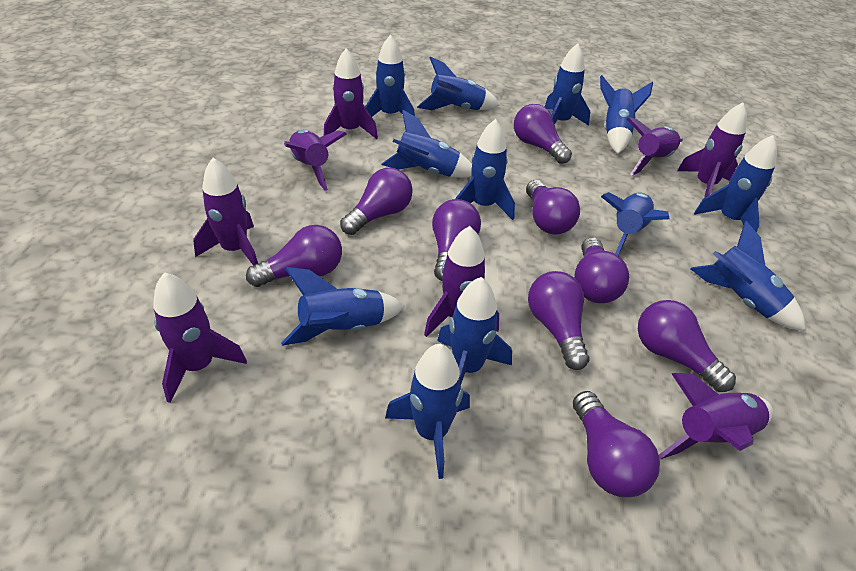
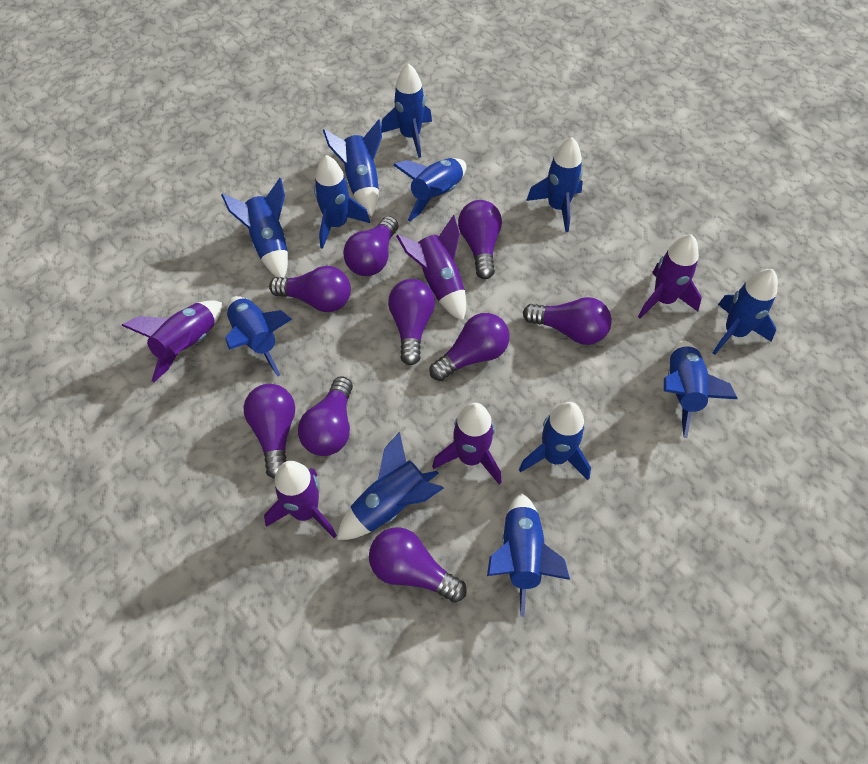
purple rocket: 8 -> 5

